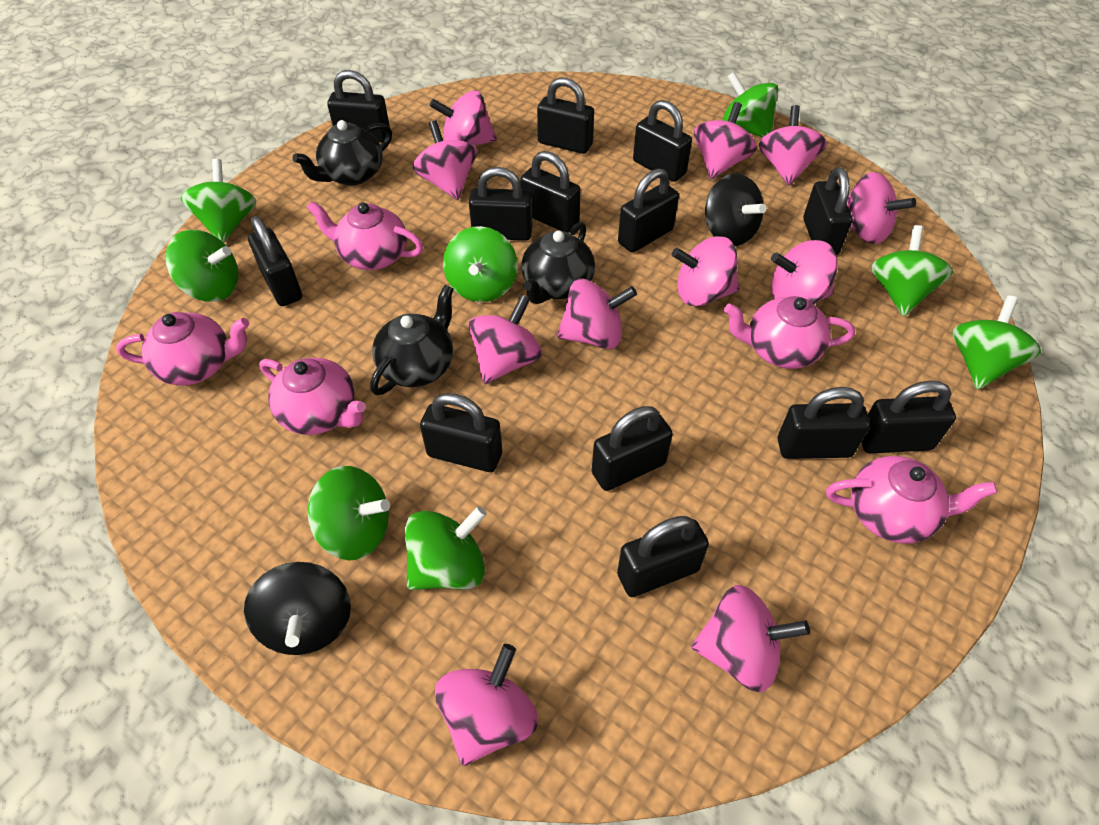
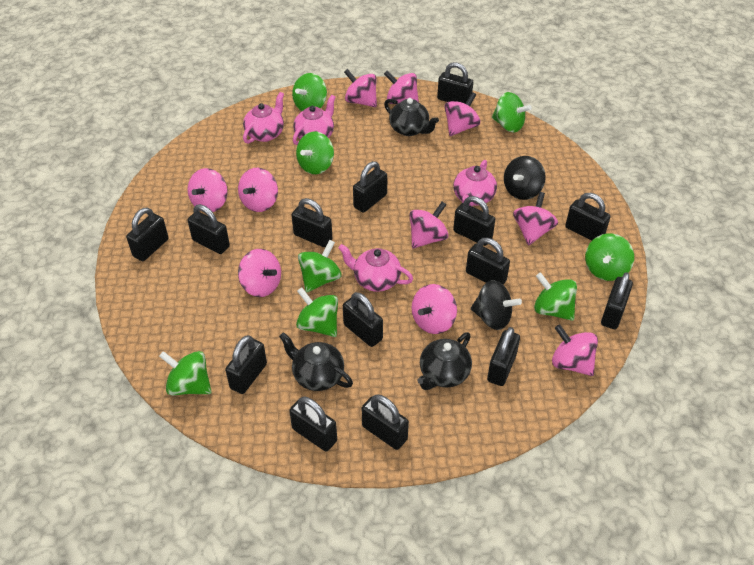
black padlock: 13 -> 14
pink spinning top: 11 -> 10
pink teapot: 5 -> 4

